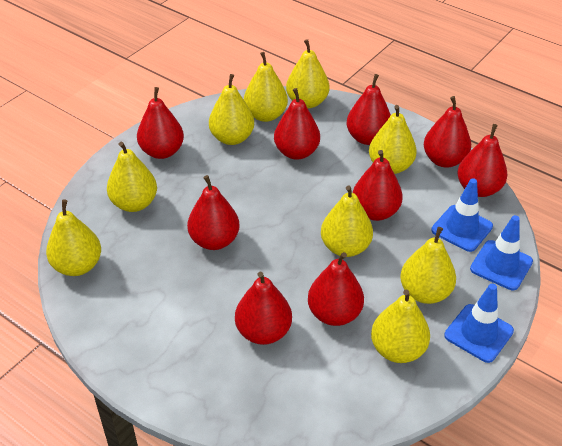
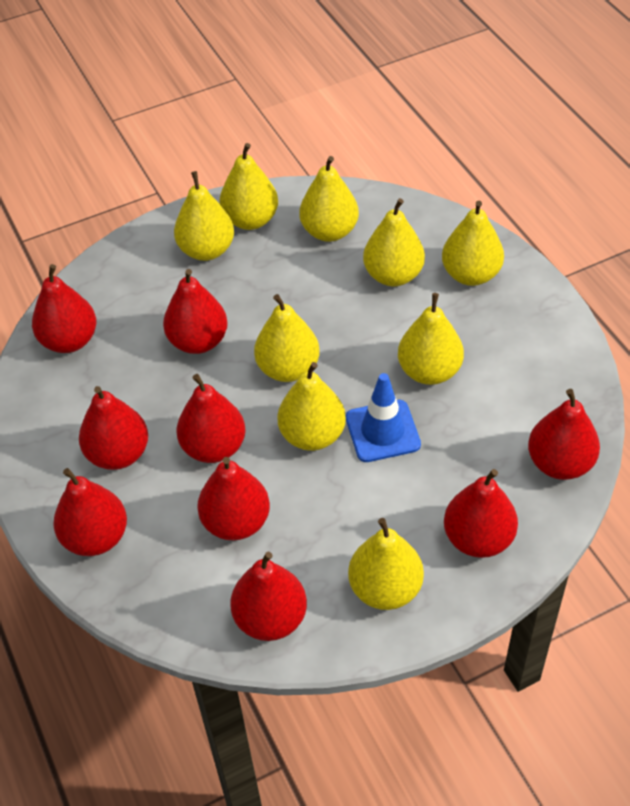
blue traffic cone: 3 -> 1

